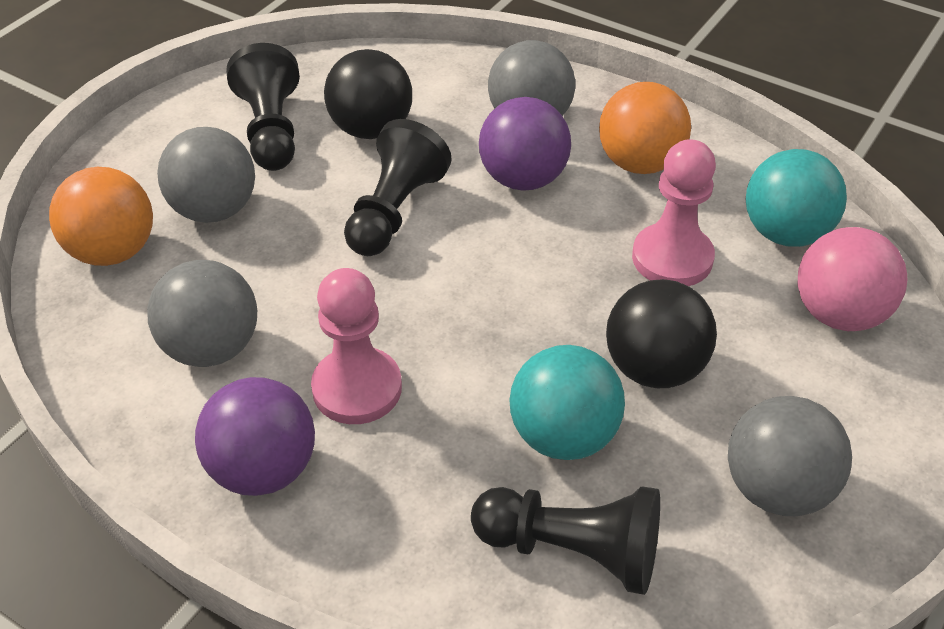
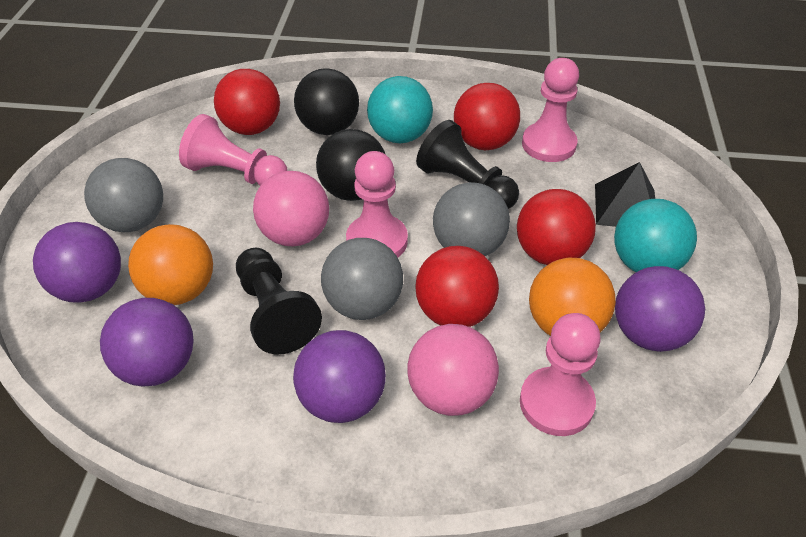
black pawn: 3 -> 2
black pyramid: 0 -> 1
grey ball: 4 -> 3
pink ball: 1 -> 2
pink pawn: 2 -> 4
purple ball: 2 -> 4
red ball: 0 -> 4

